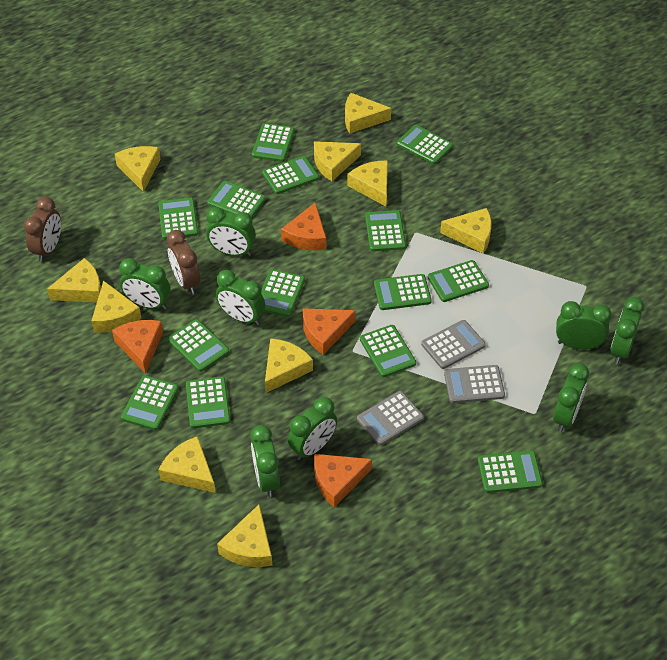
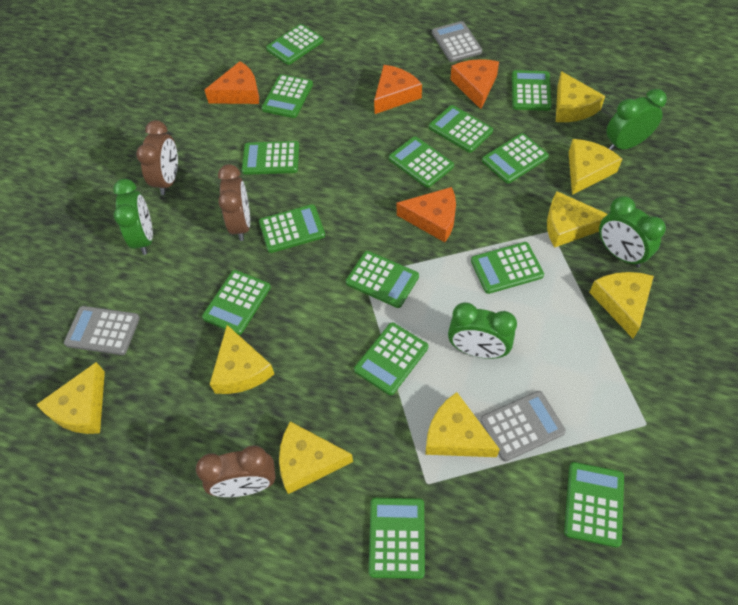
brown clock: 2 -> 3
green clock: 8 -> 4
yellow cheese: 10 -> 8

